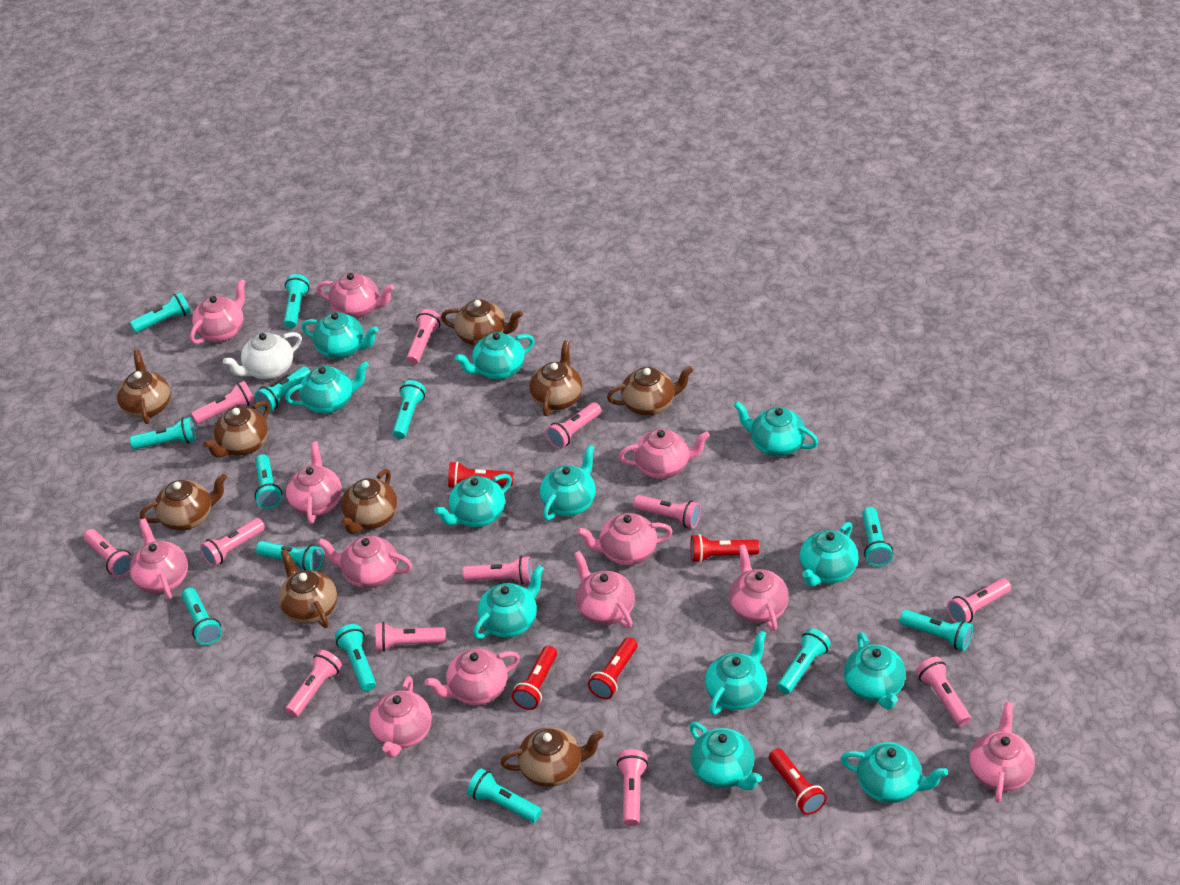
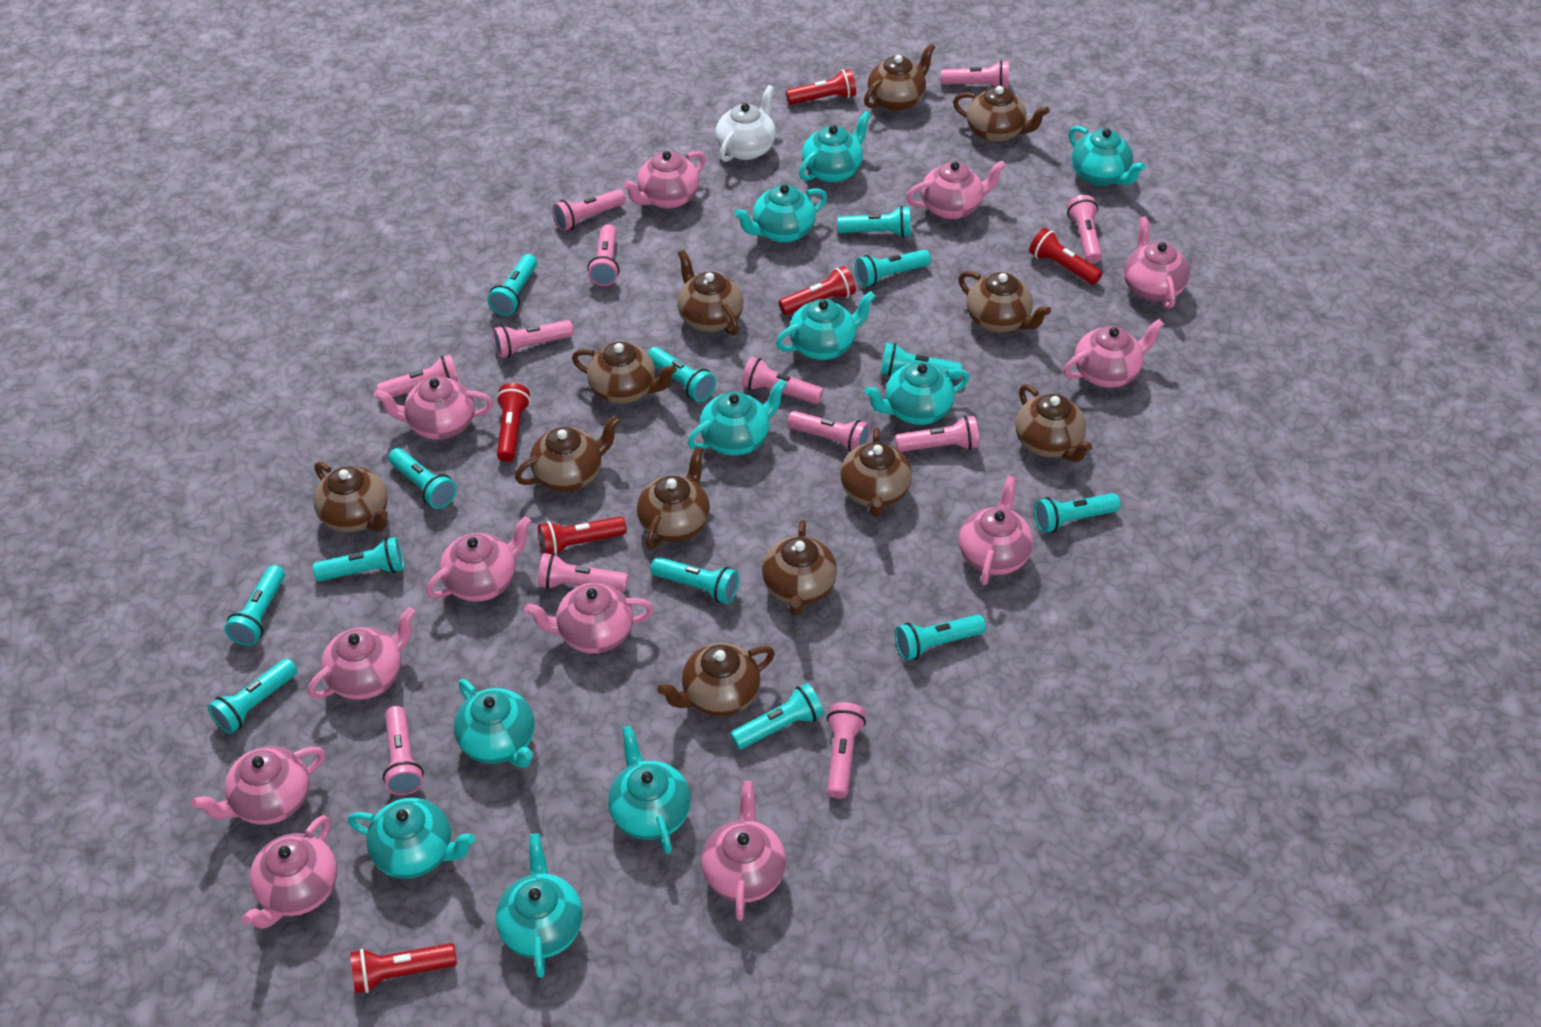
brown teapot: 9 -> 12
red flashlight: 5 -> 6
turquoise teapot: 12 -> 10

